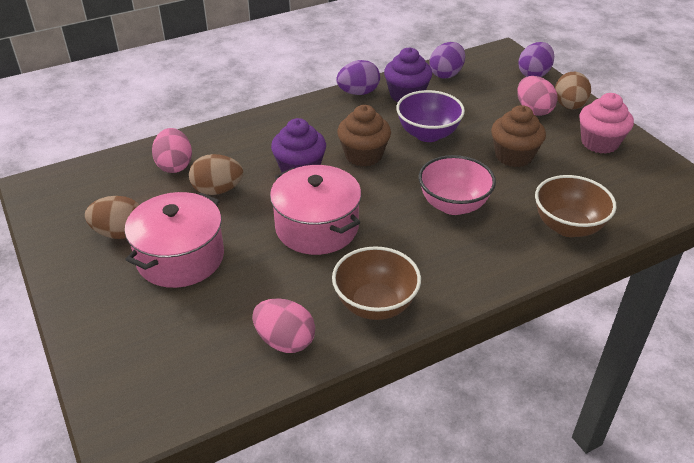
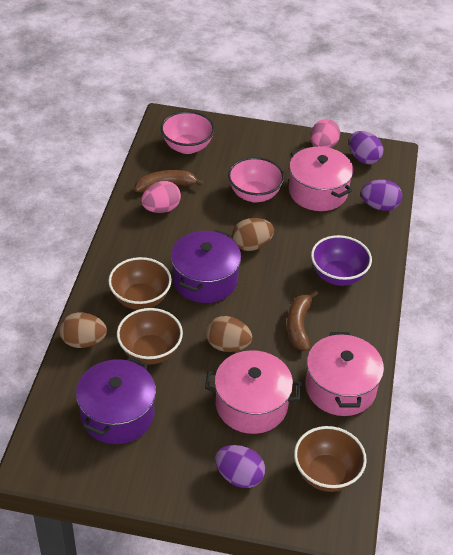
brown banana: 0 -> 2
brown bowl: 2 -> 3
brown cupcake: 2 -> 0
pink bowl: 1 -> 2
pink cupcake: 1 -> 0
pink egg: 3 -> 2
pink pot: 2 -> 3
purple cupcake: 2 -> 0
purple pot: 0 -> 2

